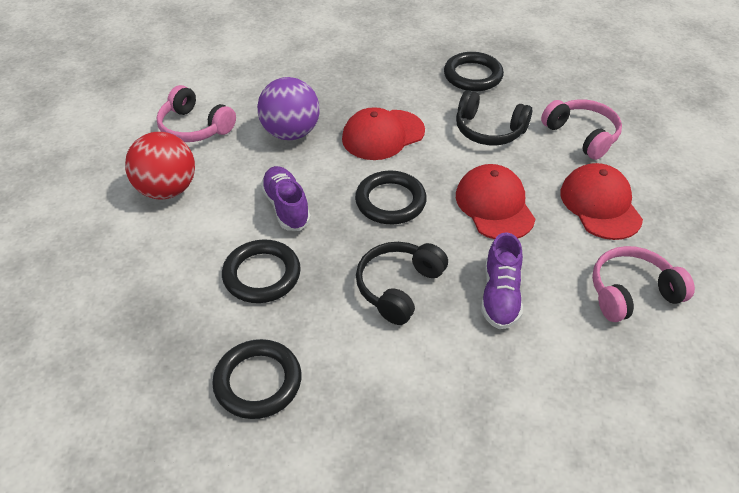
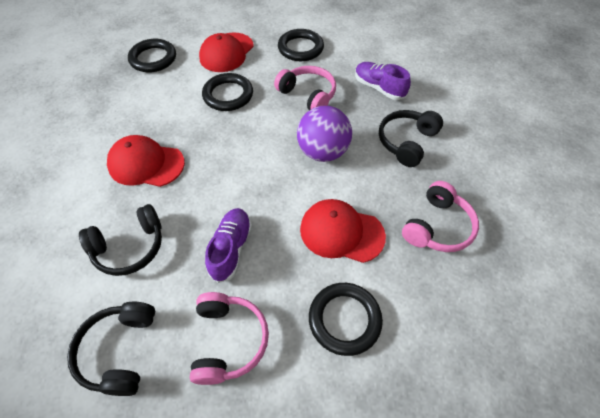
black headphones: 2 -> 3
red ball: 1 -> 0

